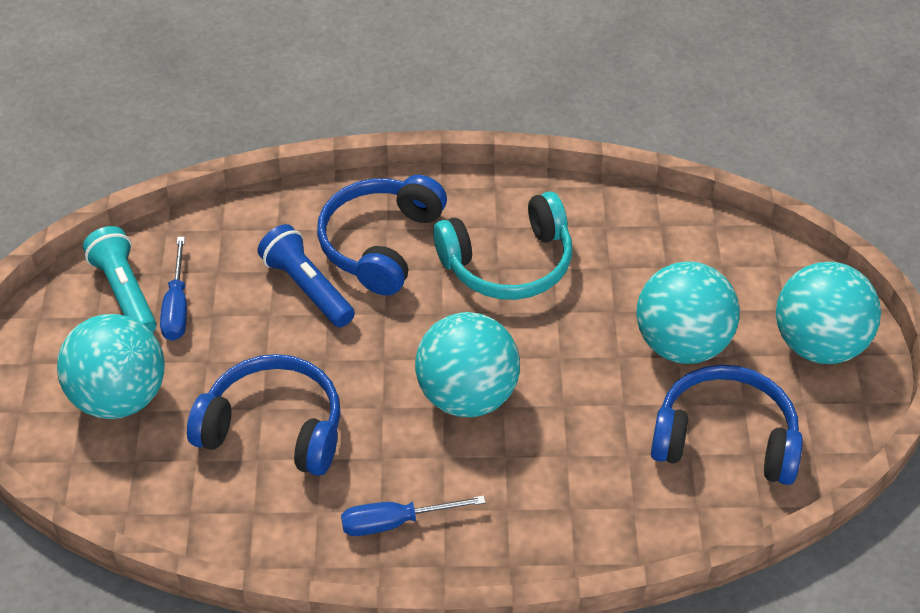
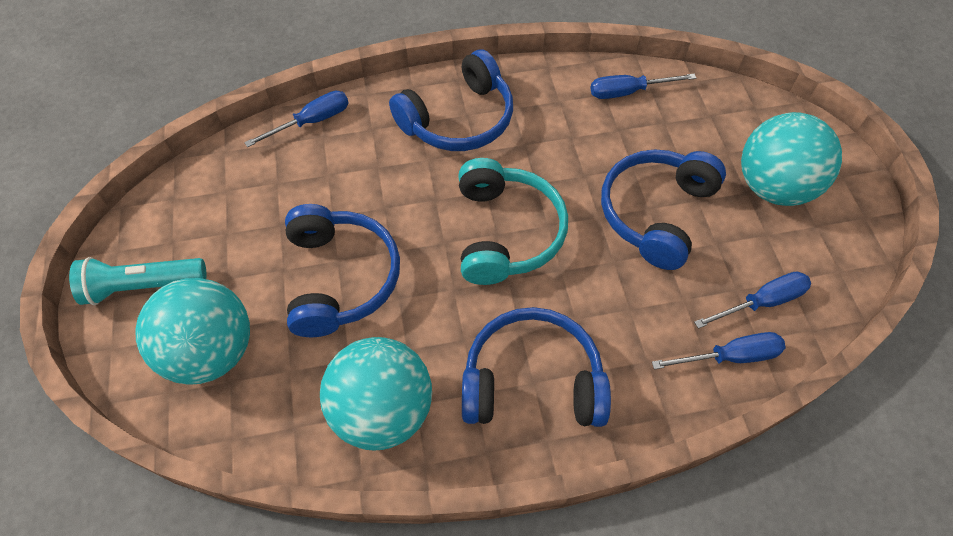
blue flashlight: 1 -> 0
blue headphones: 3 -> 4
blue screwdriver: 2 -> 4
turquoise ball: 4 -> 3

